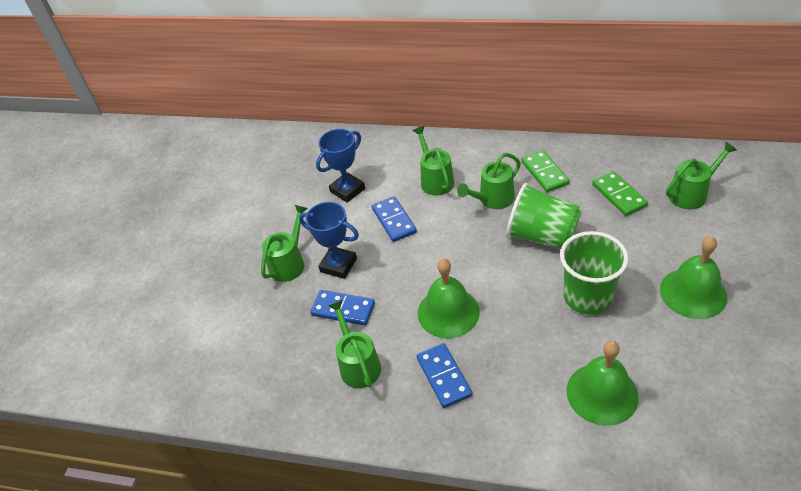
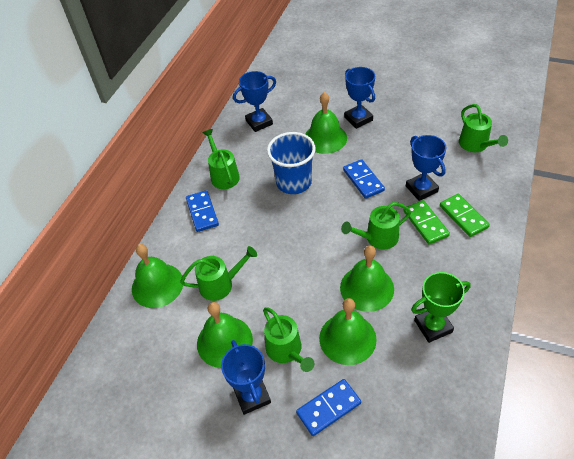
blue cup: 0 -> 1
blue trophy: 2 -> 4
green bell: 3 -> 5
green cup: 2 -> 0
green trophy: 0 -> 1

